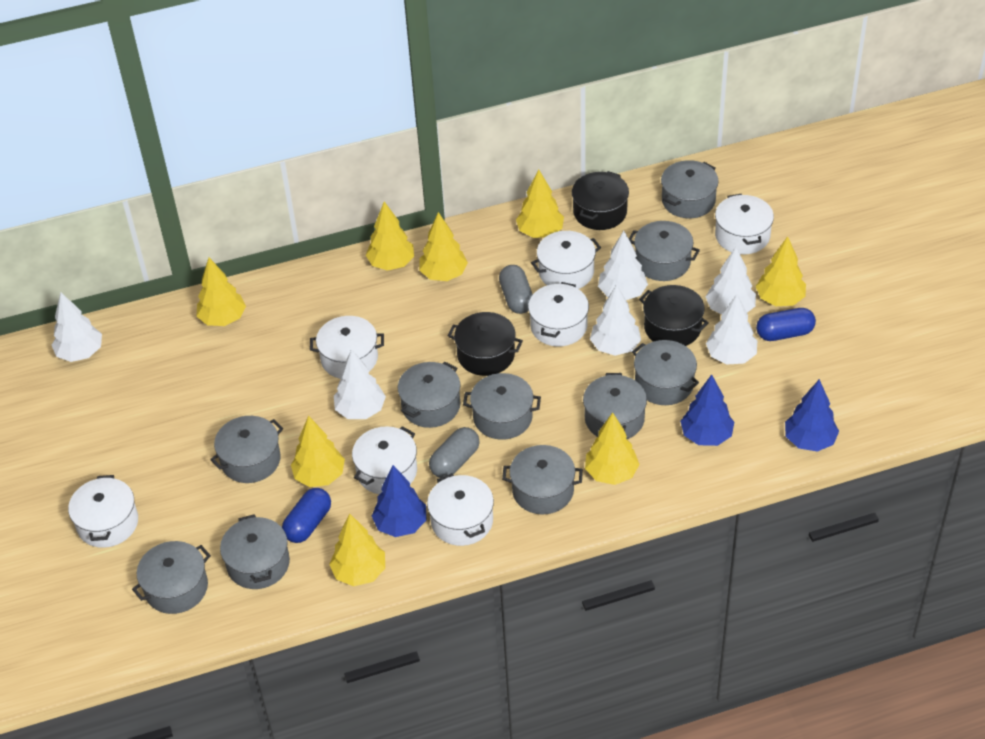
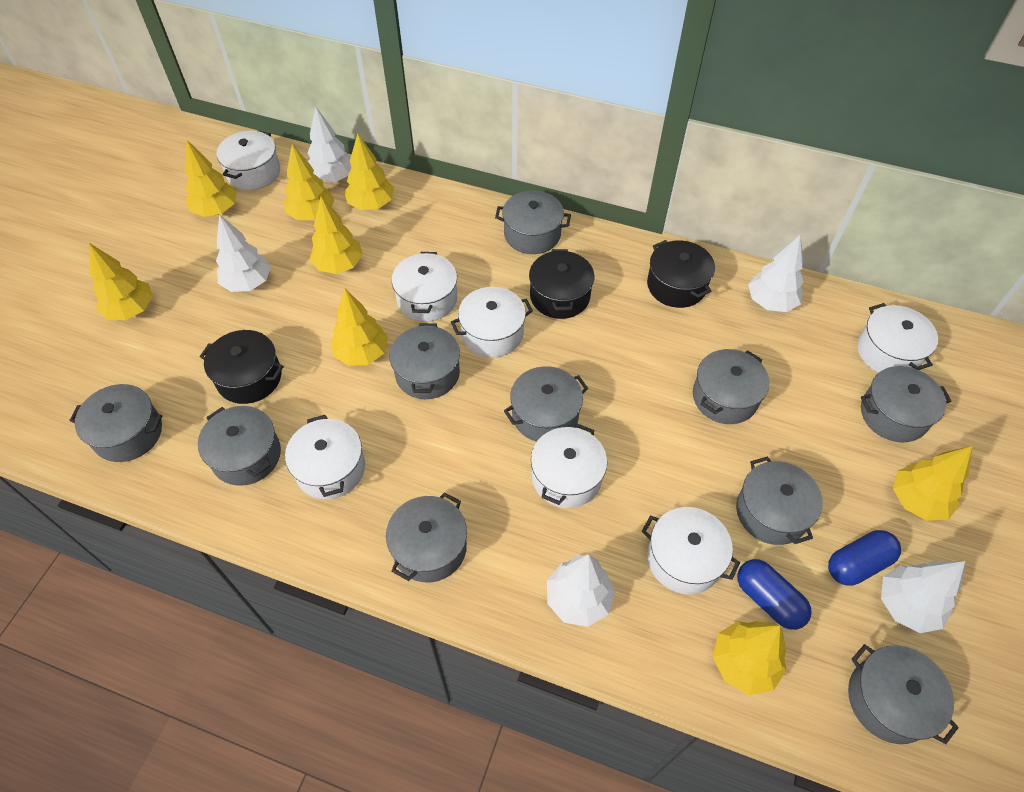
blue tree: 3 -> 0
grey capsule: 2 -> 0
white tree: 6 -> 5

